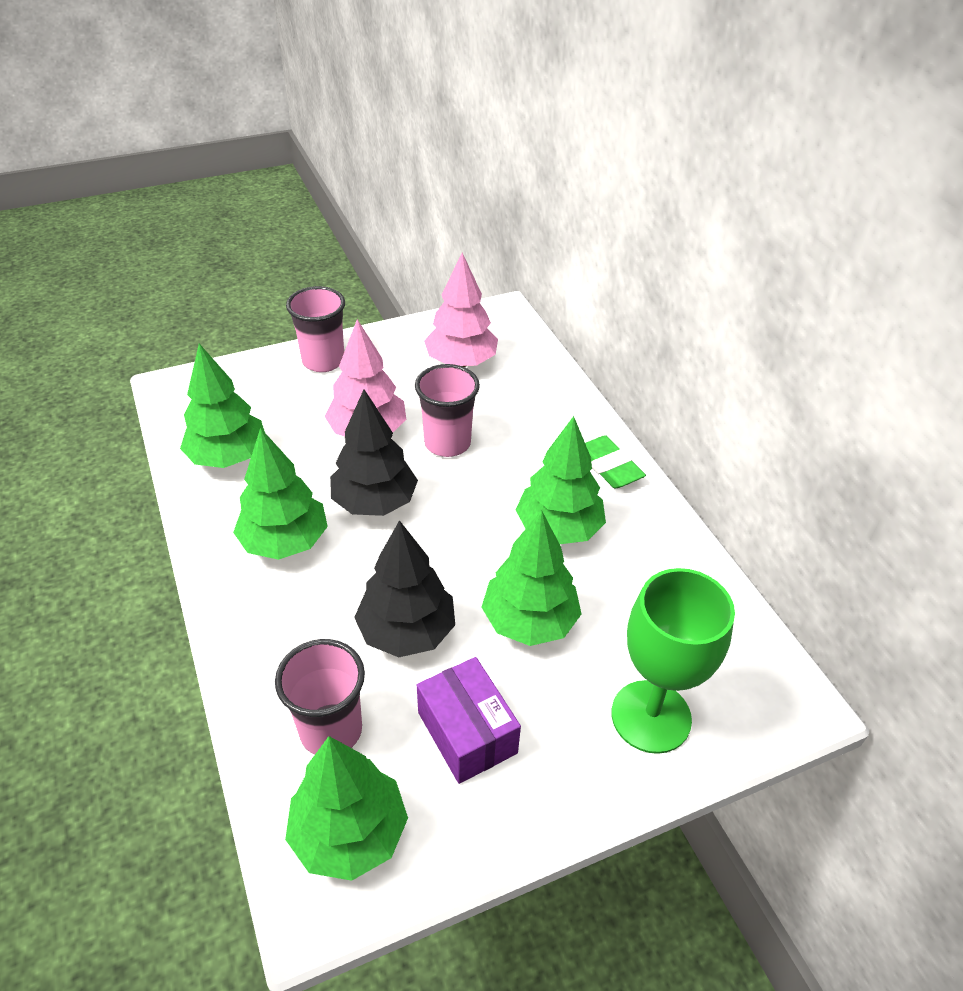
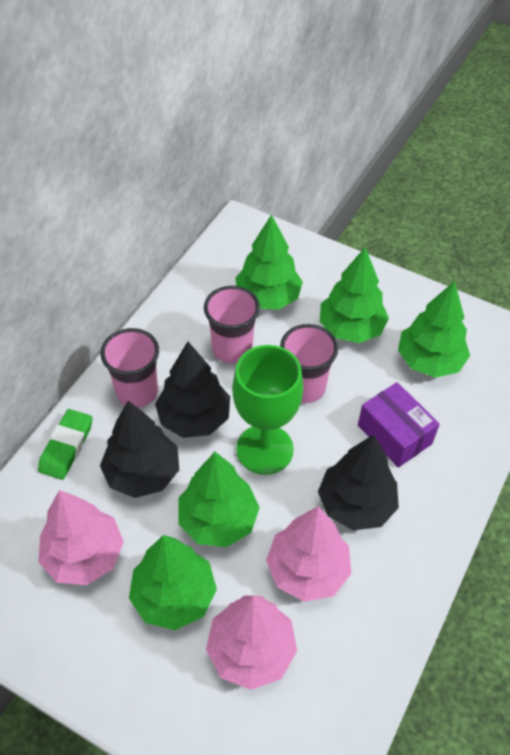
black tree: 2 -> 3
pink tree: 2 -> 3

